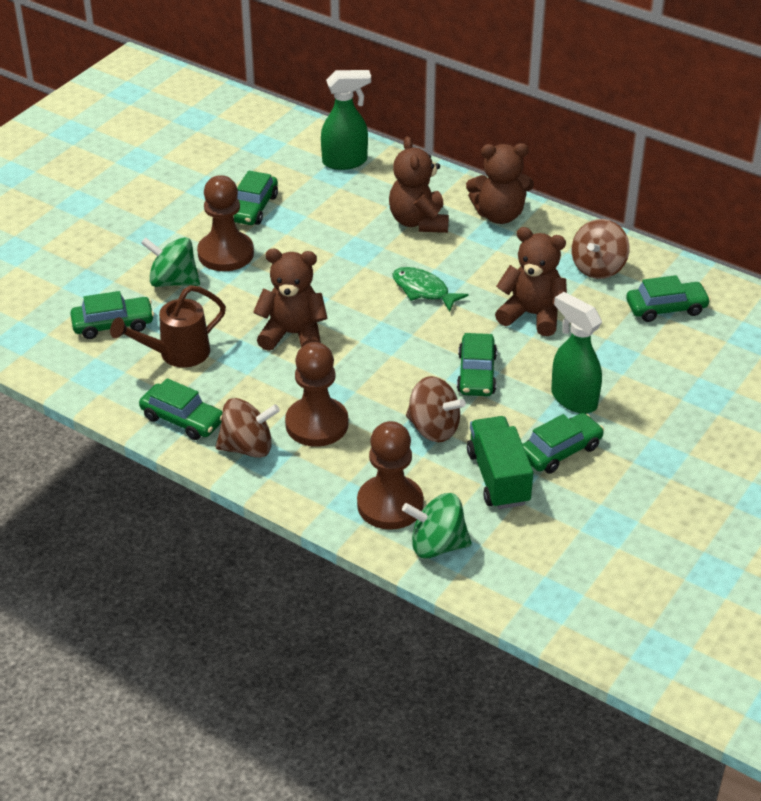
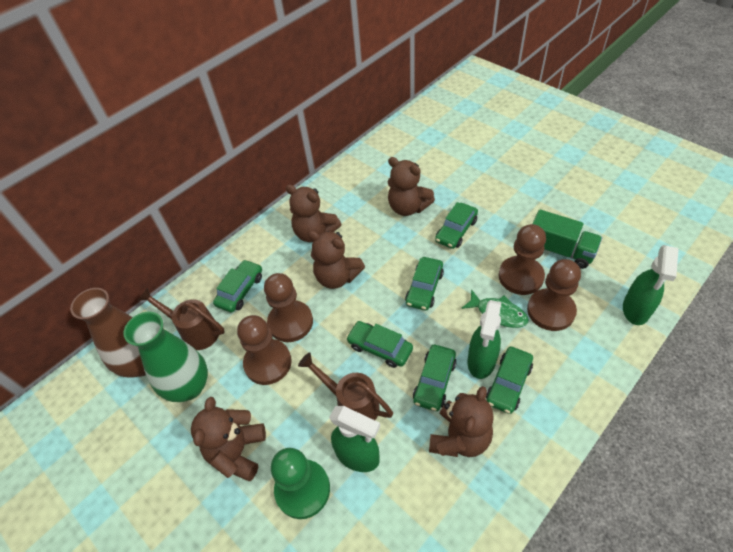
brown pawn: 3 -> 4
brown spinning top: 3 -> 0
brown teddy bear: 4 -> 5
brown vase: 0 -> 1
brown watering can: 1 -> 2
green pawn: 0 -> 1
green spinning top: 2 -> 0
green spray bottle: 2 -> 3
green vase: 0 -> 1

